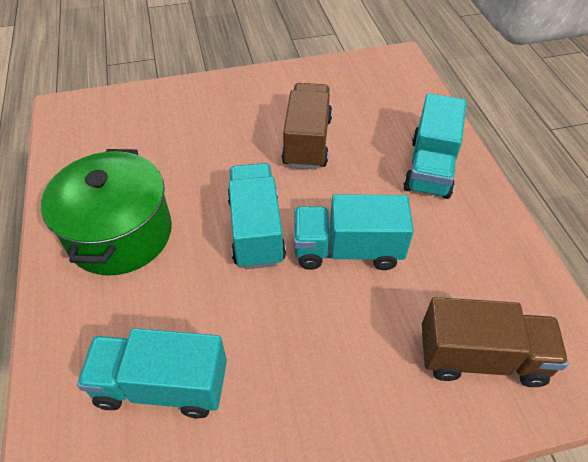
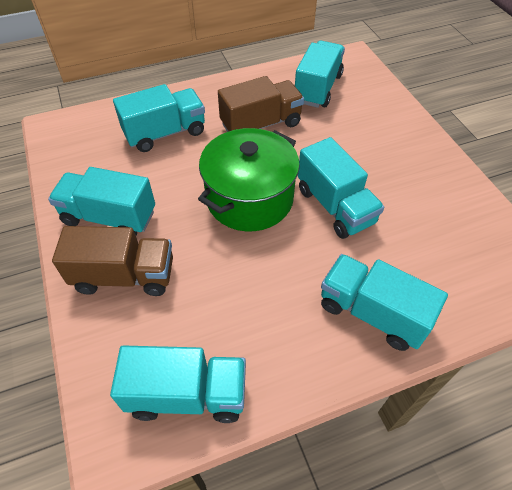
turquoise truck: 4 -> 6

